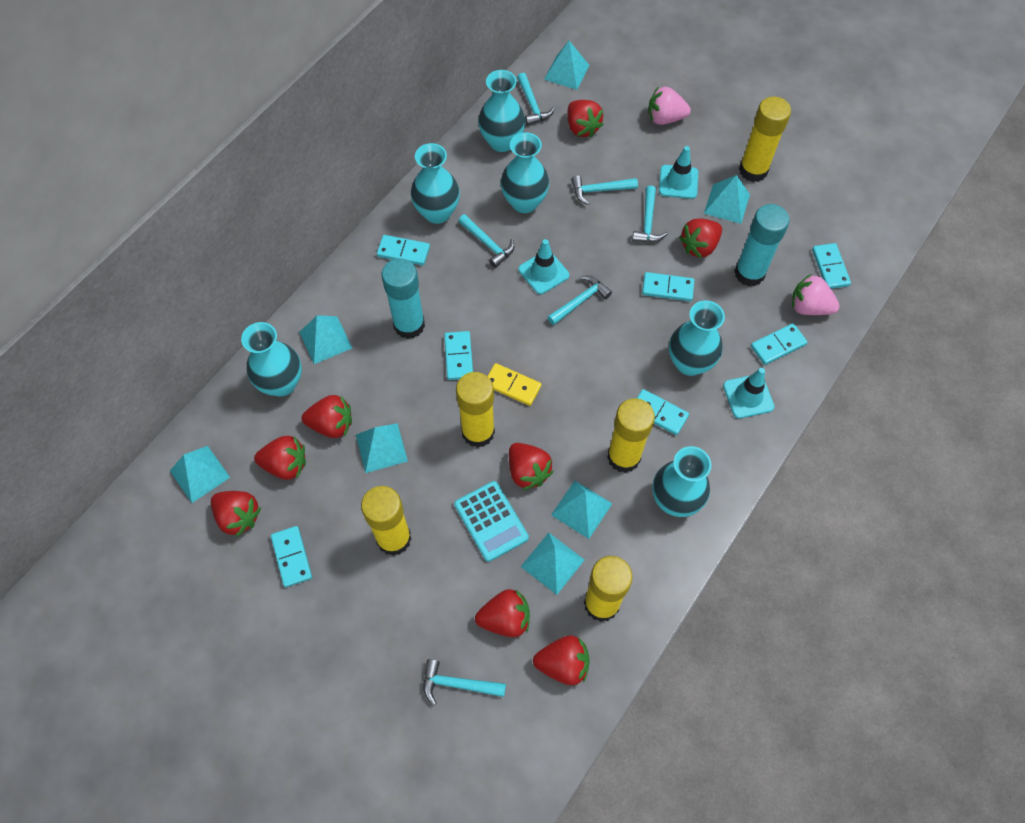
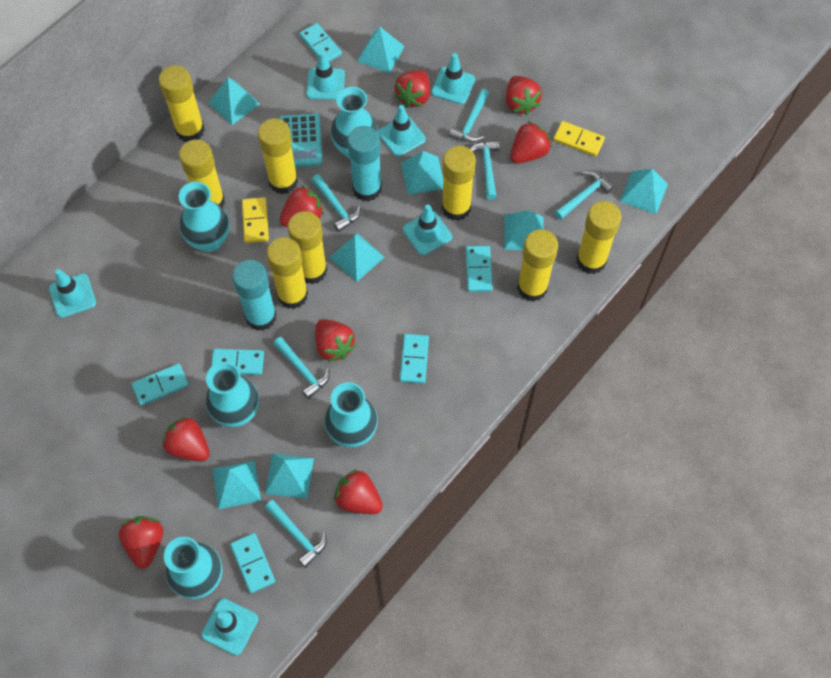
pink strawberry: 2 -> 0
turquoise domino: 7 -> 6
turquoise pyramid: 7 -> 8
turquoise traffic cone: 3 -> 6
turquoise vase: 6 -> 5
yellow domino: 1 -> 2
yellow glue stick: 5 -> 8

